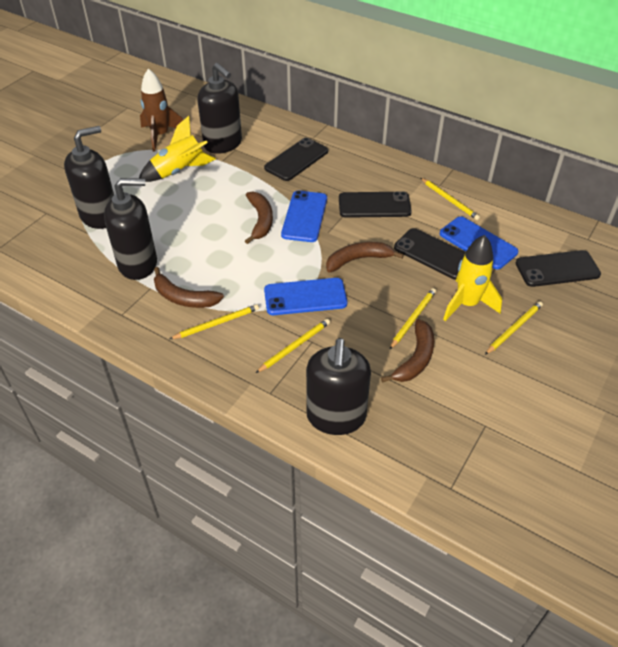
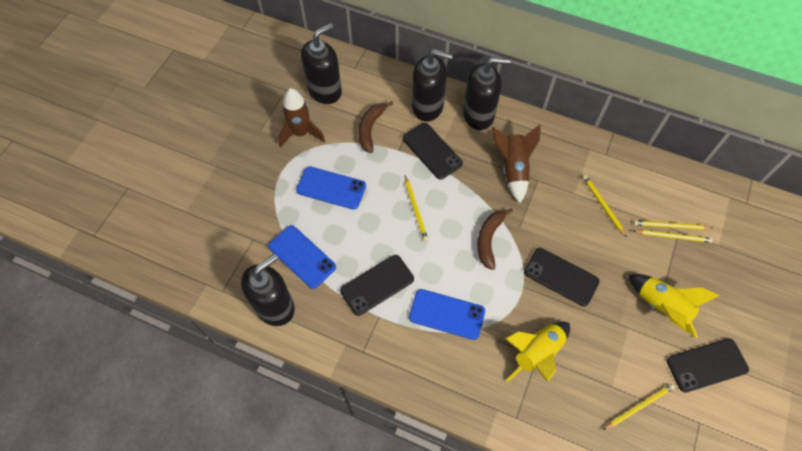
brown banana: 4 -> 2
brown rocket: 1 -> 2

